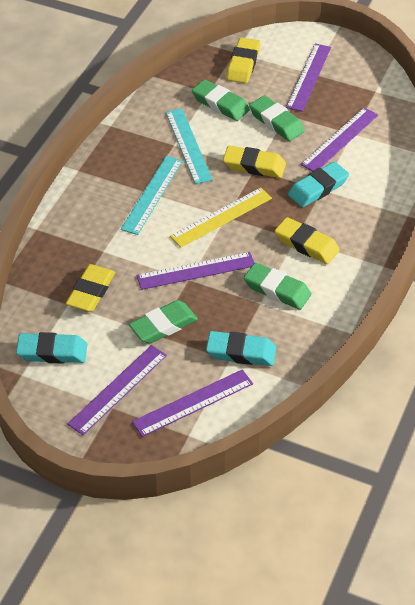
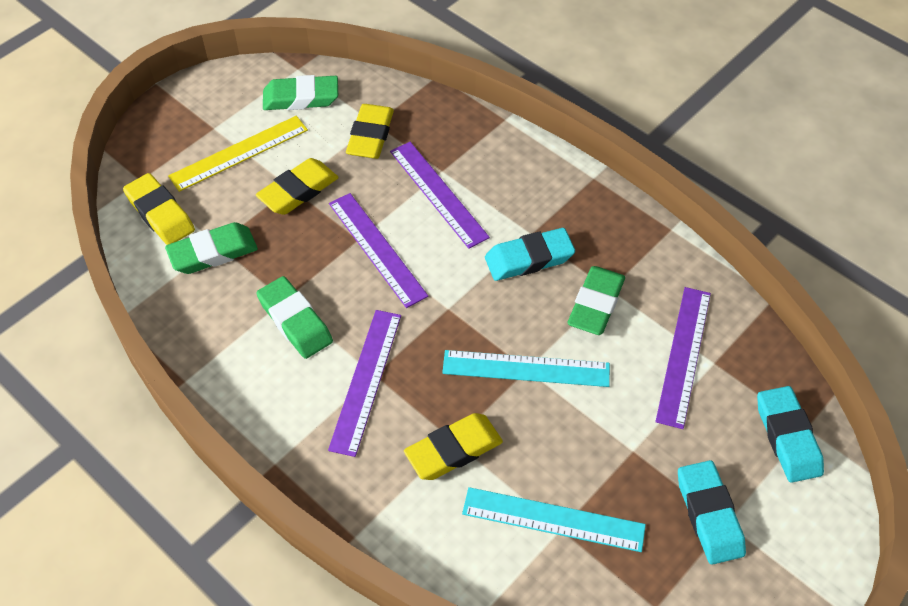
purple ruler: 5 -> 4

